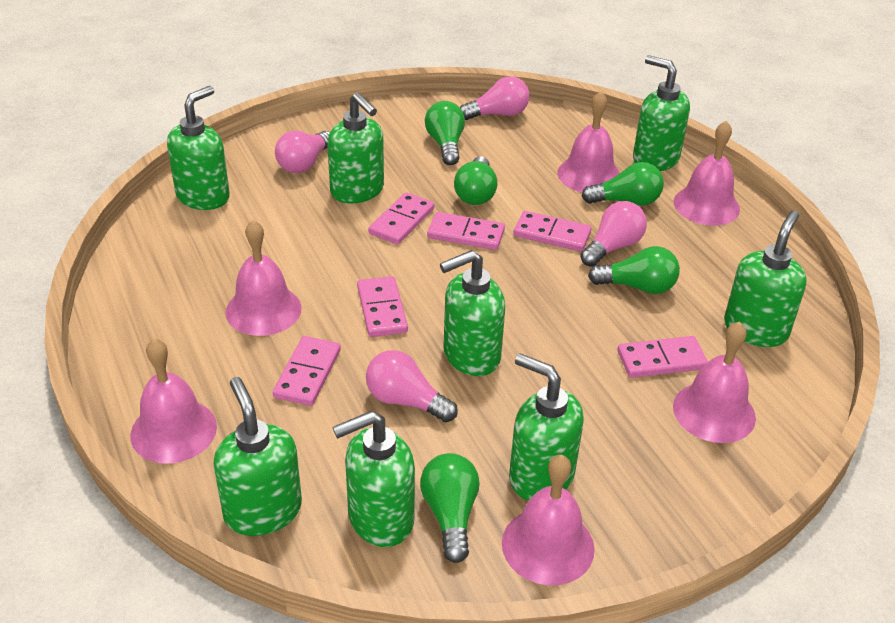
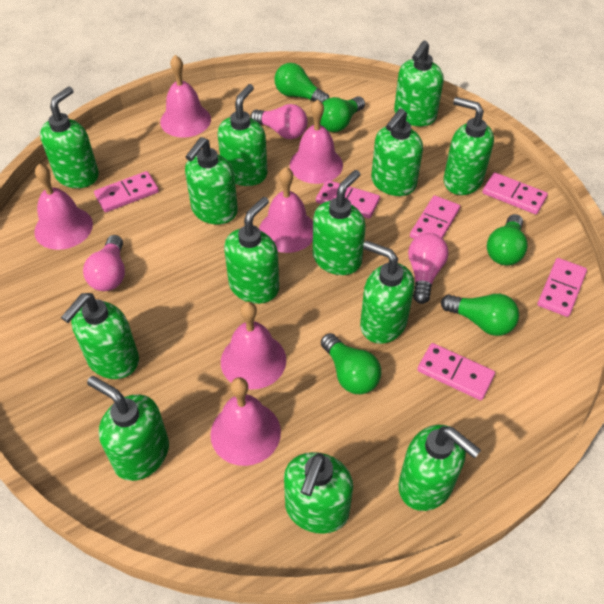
green soap dispenser: 8 -> 13
pink light bulb: 4 -> 3

